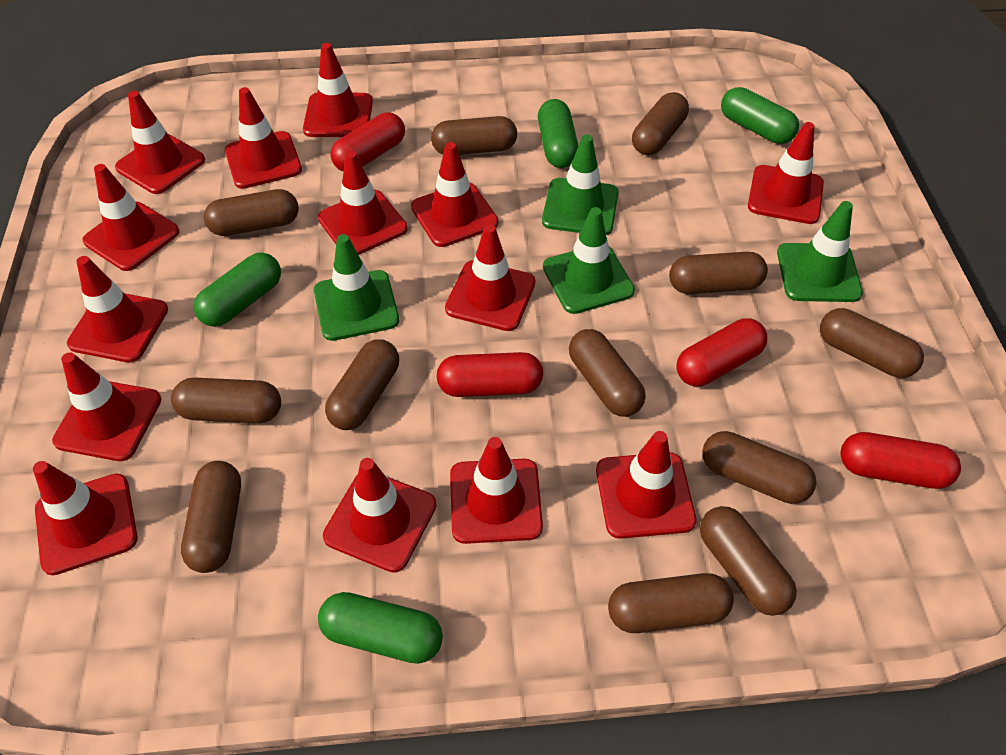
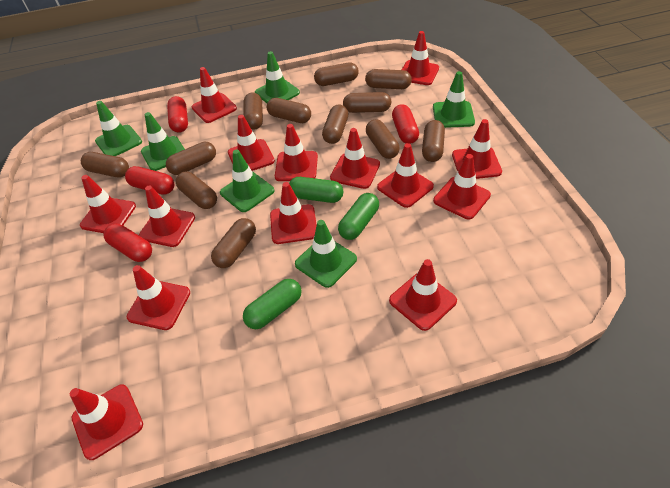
green capsule: 4 -> 3
green traffic cone: 4 -> 6

